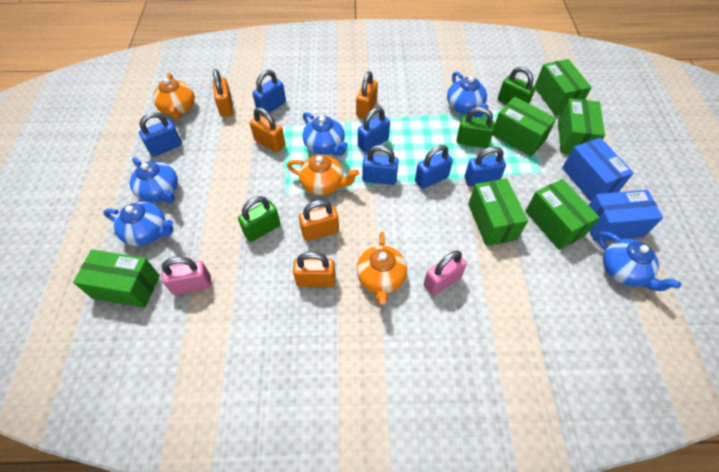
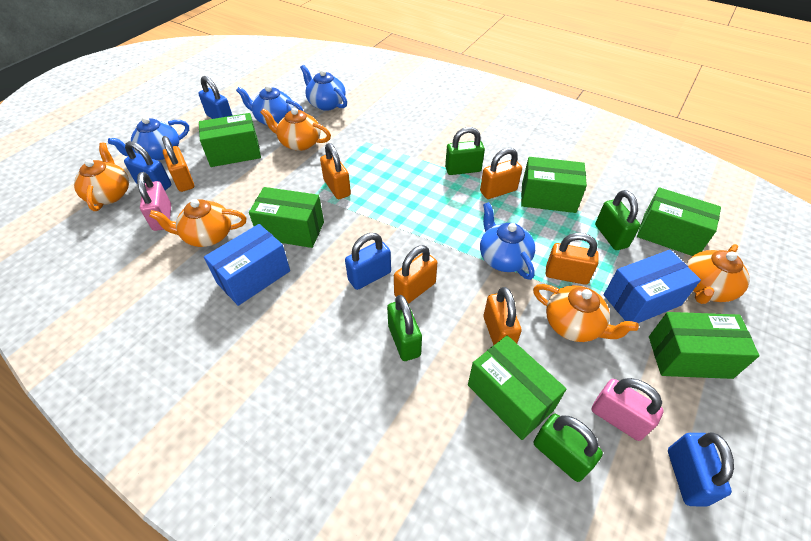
blue padlock: 6 -> 4
blue teapot: 5 -> 4
green padlock: 3 -> 4
orange padlock: 5 -> 6
orange teapot: 3 -> 5

